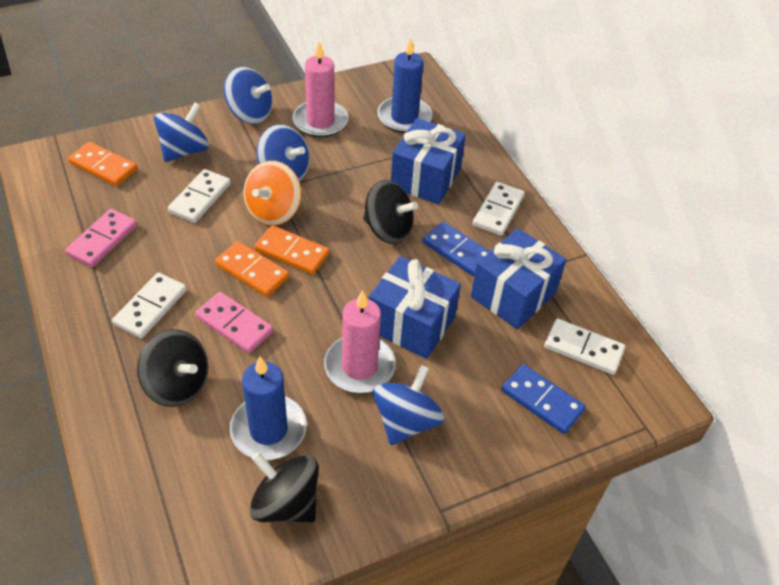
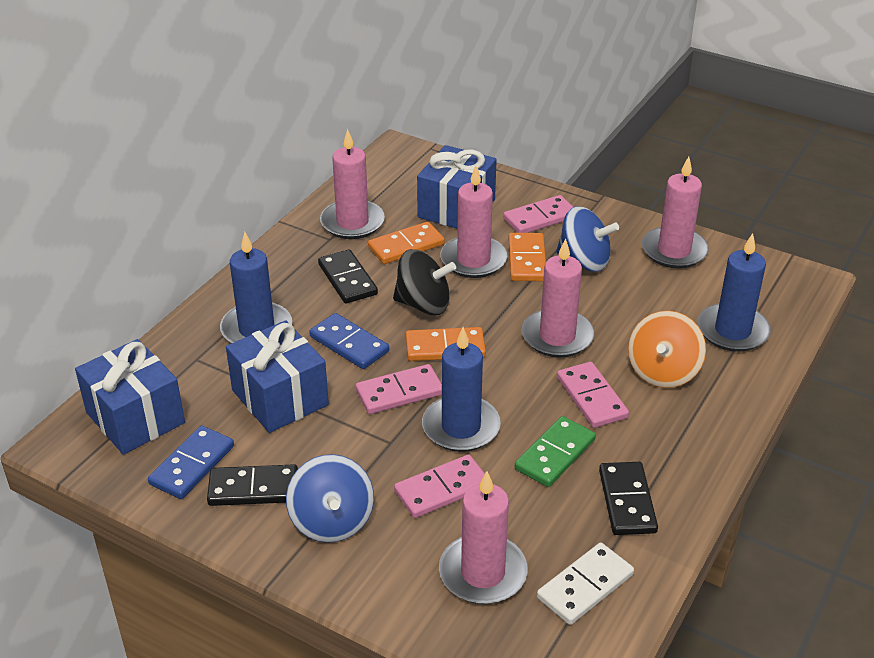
black domino: 0 -> 3
black spinning top: 3 -> 1
blue candle: 2 -> 3
blue spinning top: 4 -> 2
green domino: 0 -> 1
pink candle: 2 -> 5
pink domino: 2 -> 4
white domino: 4 -> 1

